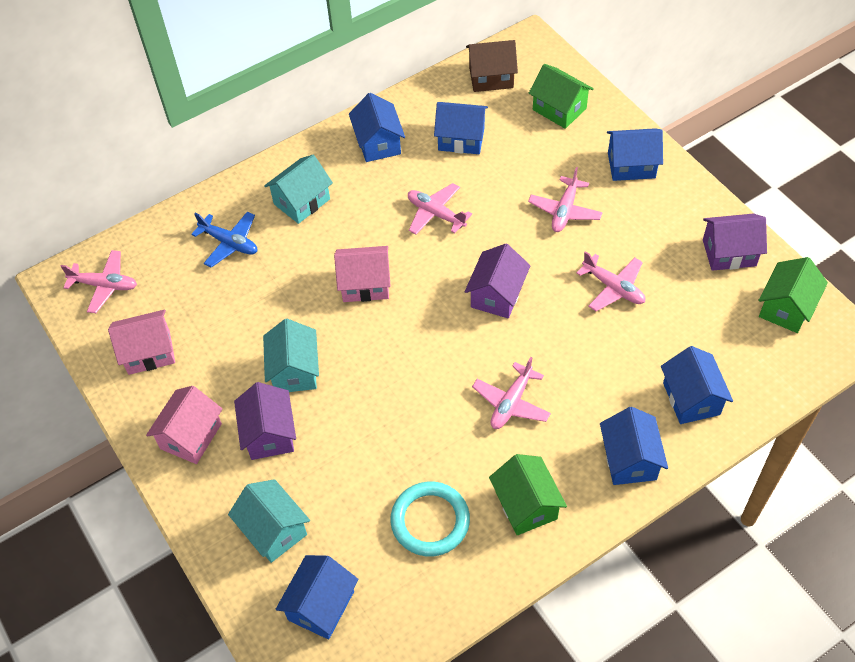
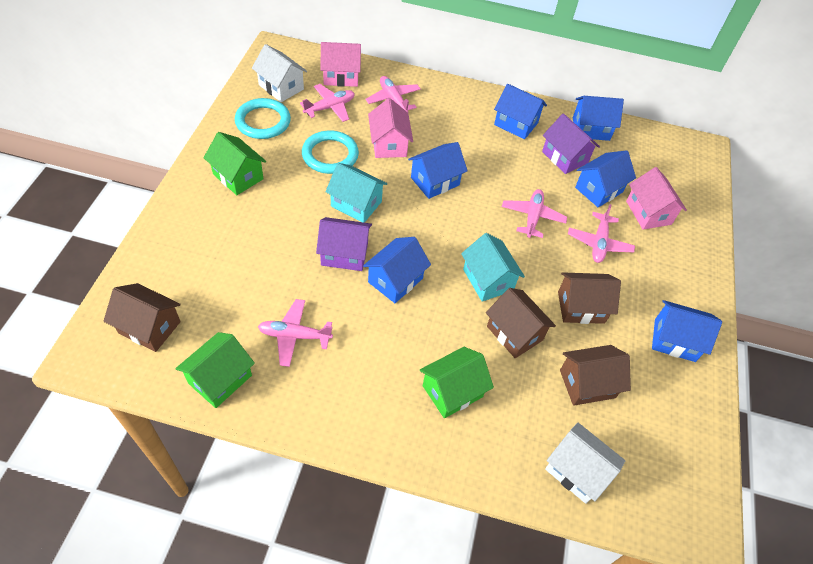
blue plane: 1 -> 0
brown house: 1 -> 4
purple house: 3 -> 2
turquoise house: 3 -> 2
turquoise ring: 1 -> 2
white house: 0 -> 2

